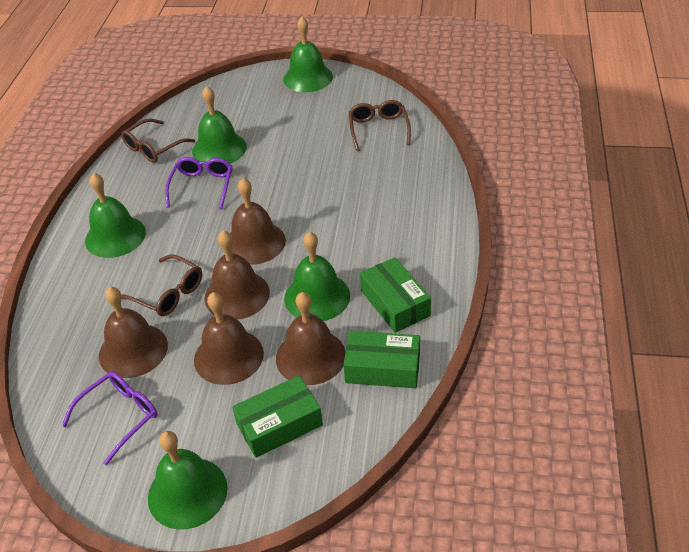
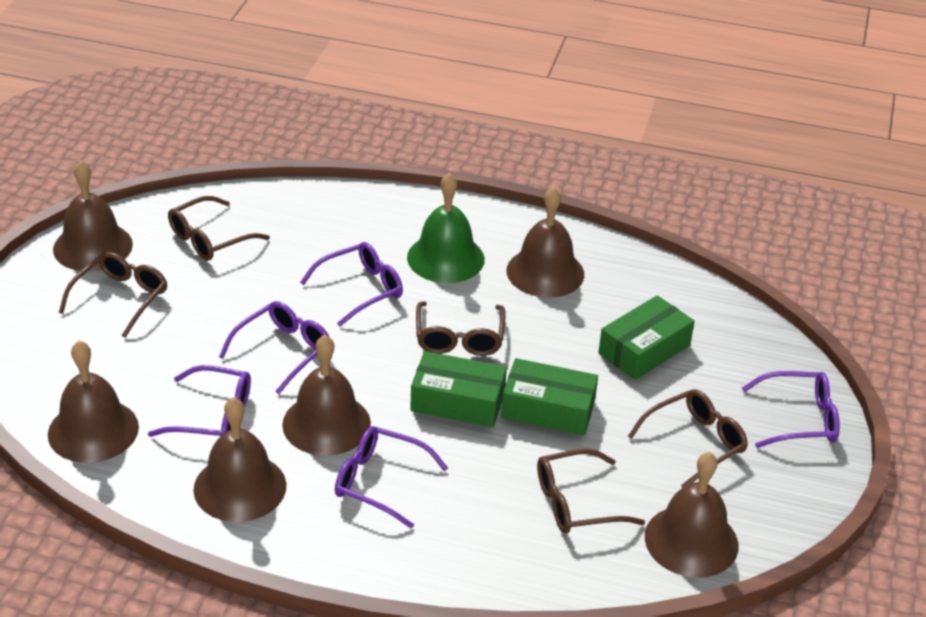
brown bell: 5 -> 6
brown glasses: 3 -> 5
green bell: 5 -> 1
purple glasses: 2 -> 5

